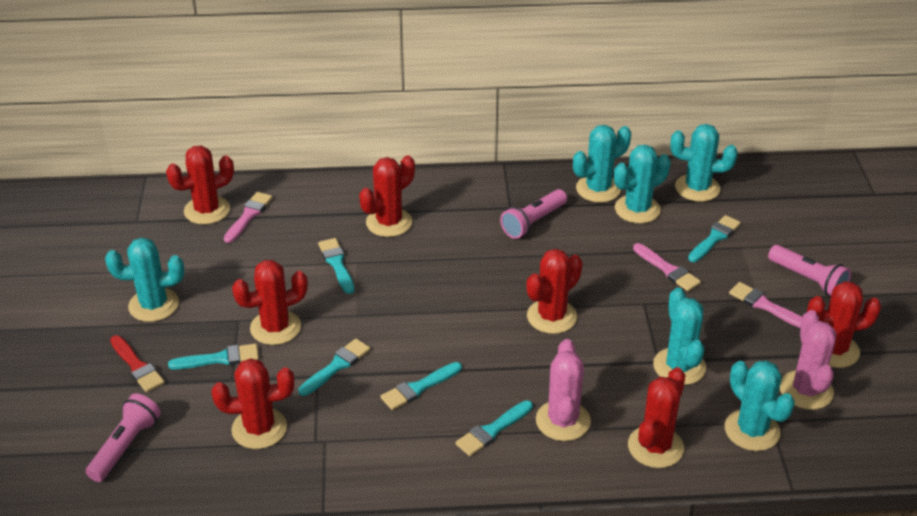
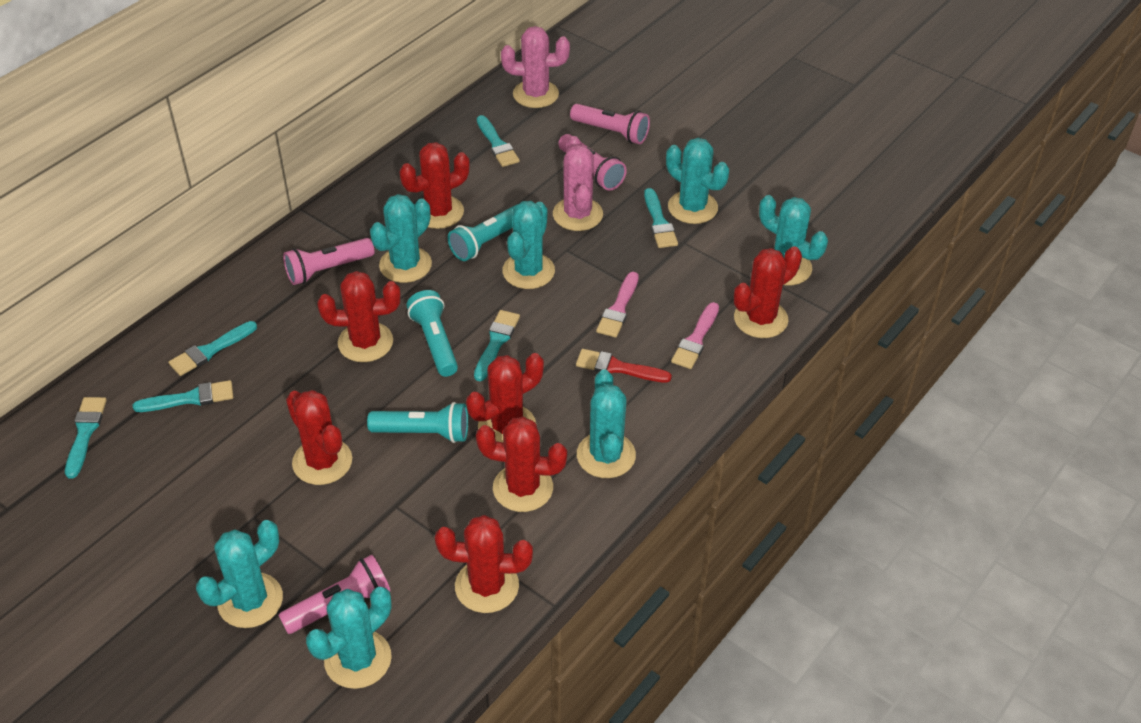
pink brush: 3 -> 2
pink flashlight: 3 -> 4
turquoise cactus: 6 -> 7
turquoise flashlight: 0 -> 3

